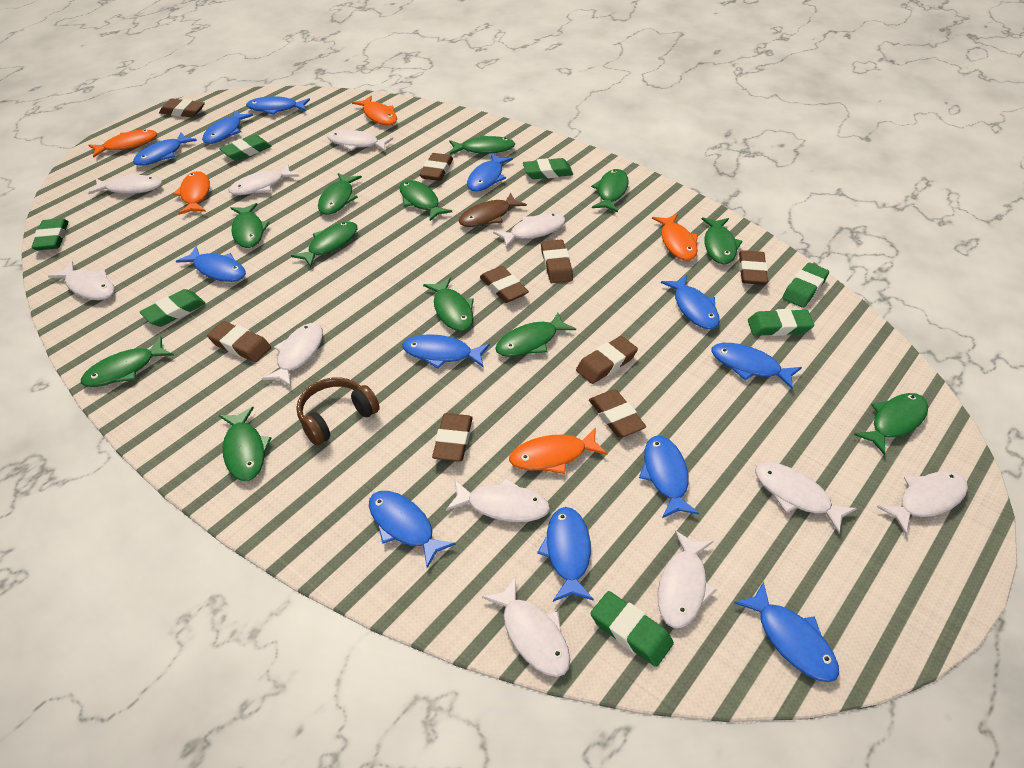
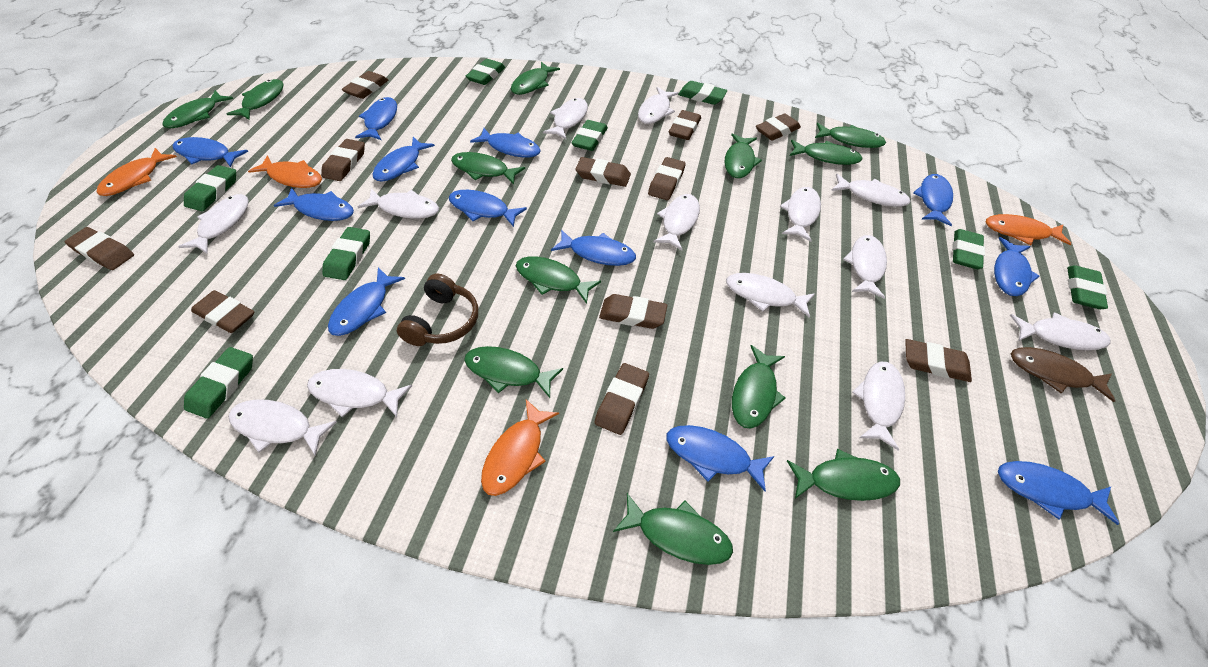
brown eraser: 9 -> 11
green eraser: 7 -> 8
orange fish: 5 -> 4
white fish: 11 -> 13

